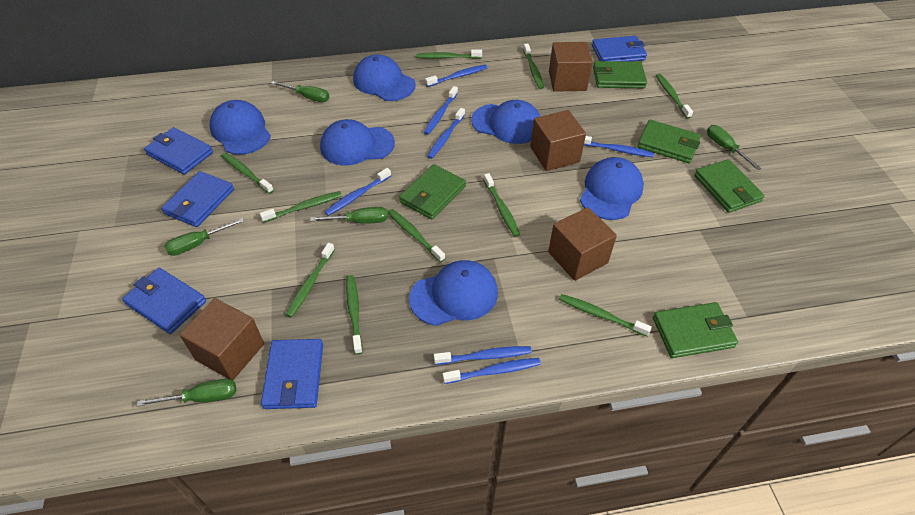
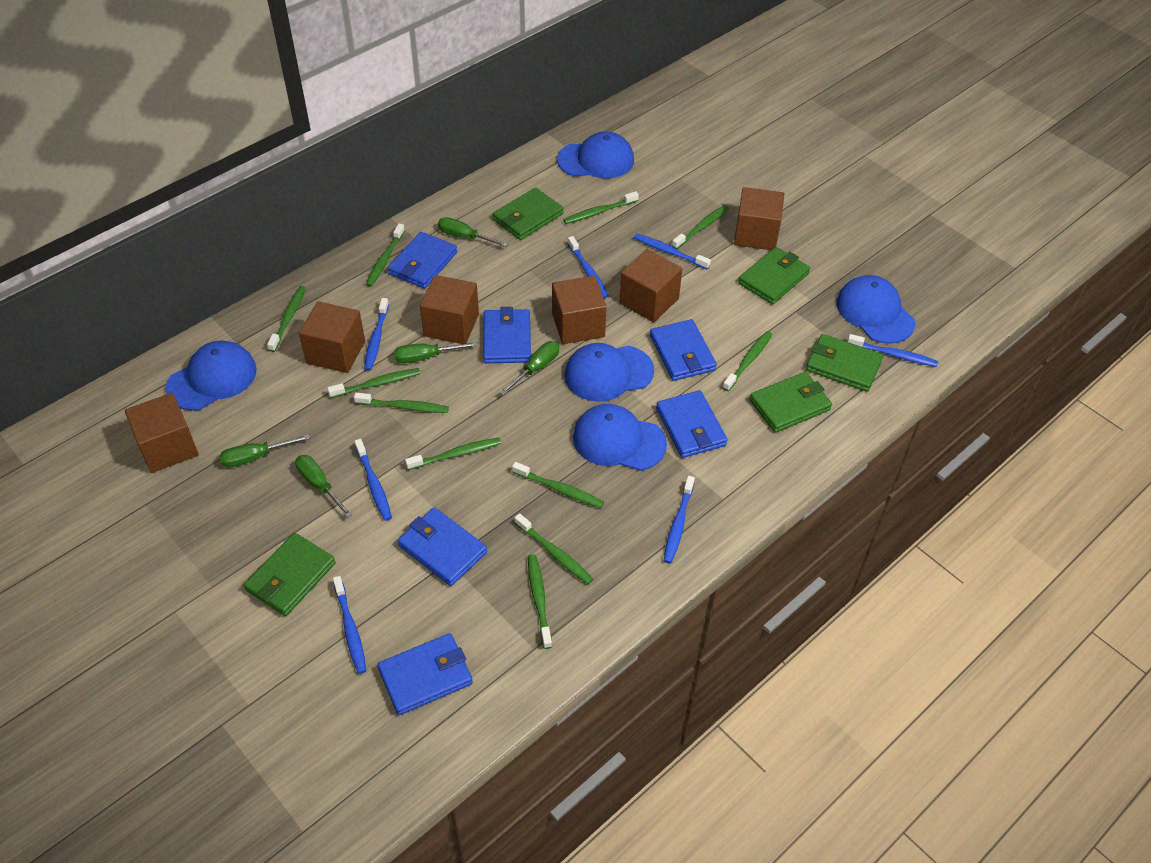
blue cap: 6 -> 5
blue wallet: 5 -> 6
brown cube: 4 -> 6
green toothbrush: 10 -> 11

